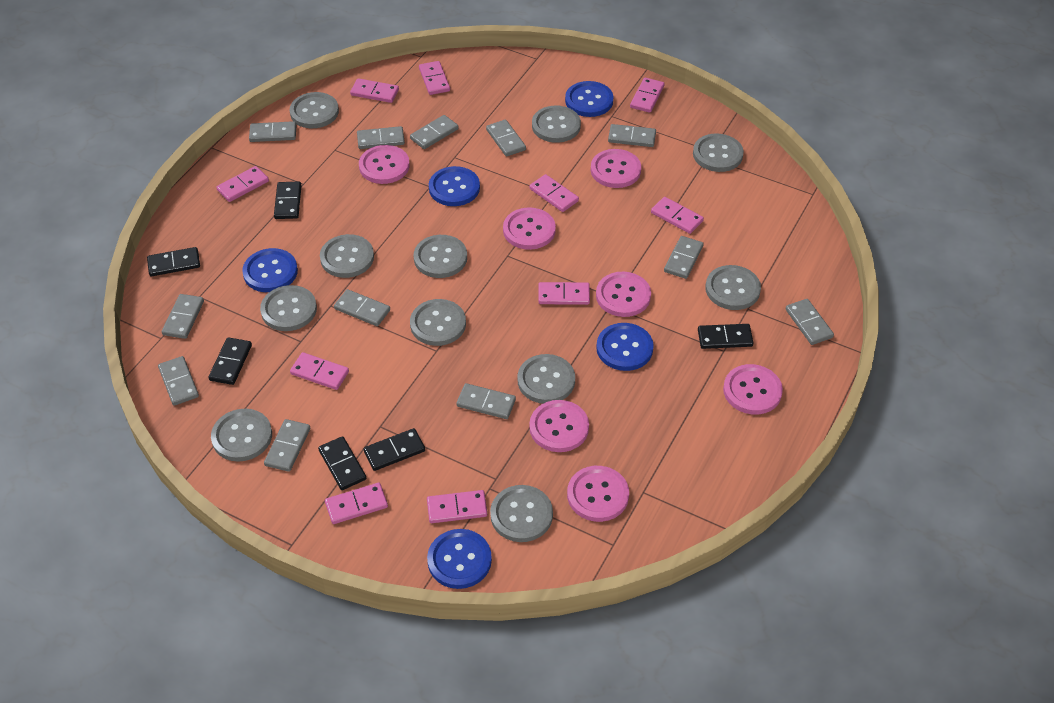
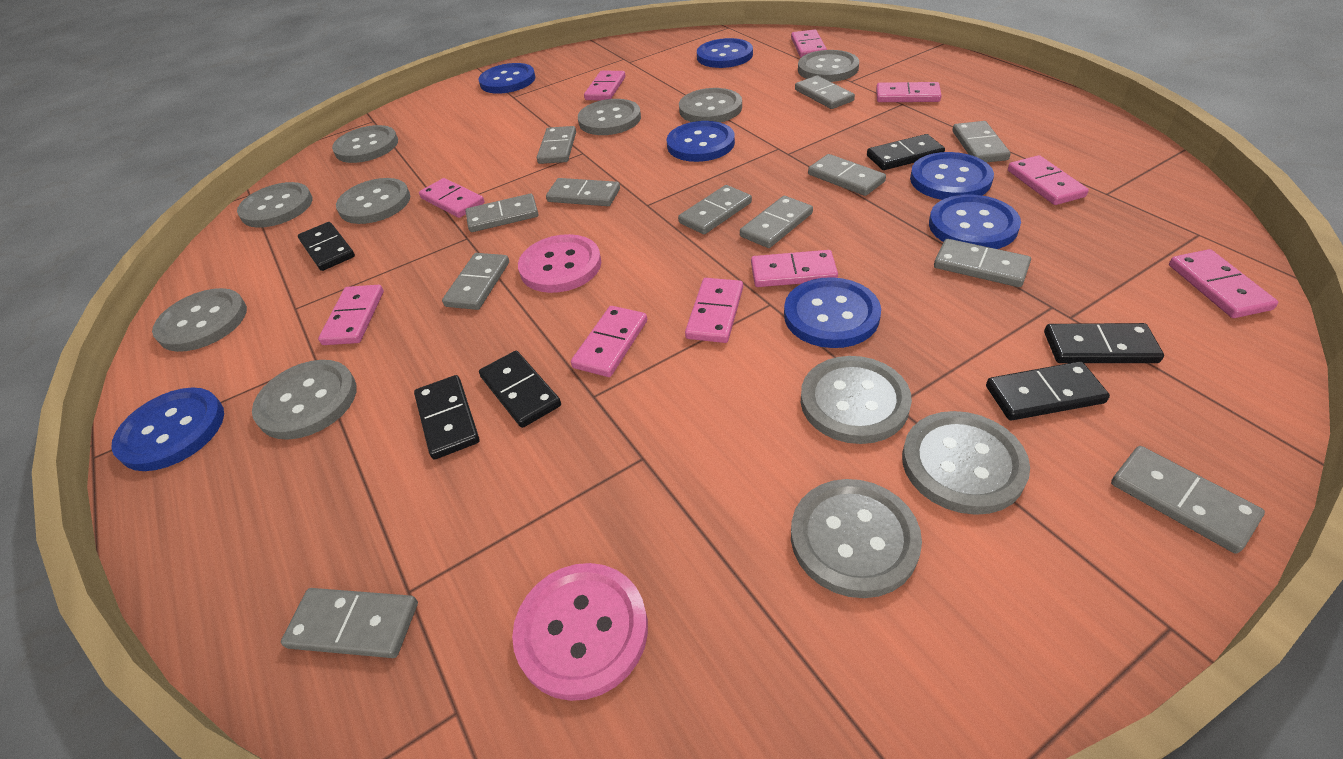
blue button: 5 -> 7
pink button: 7 -> 2

